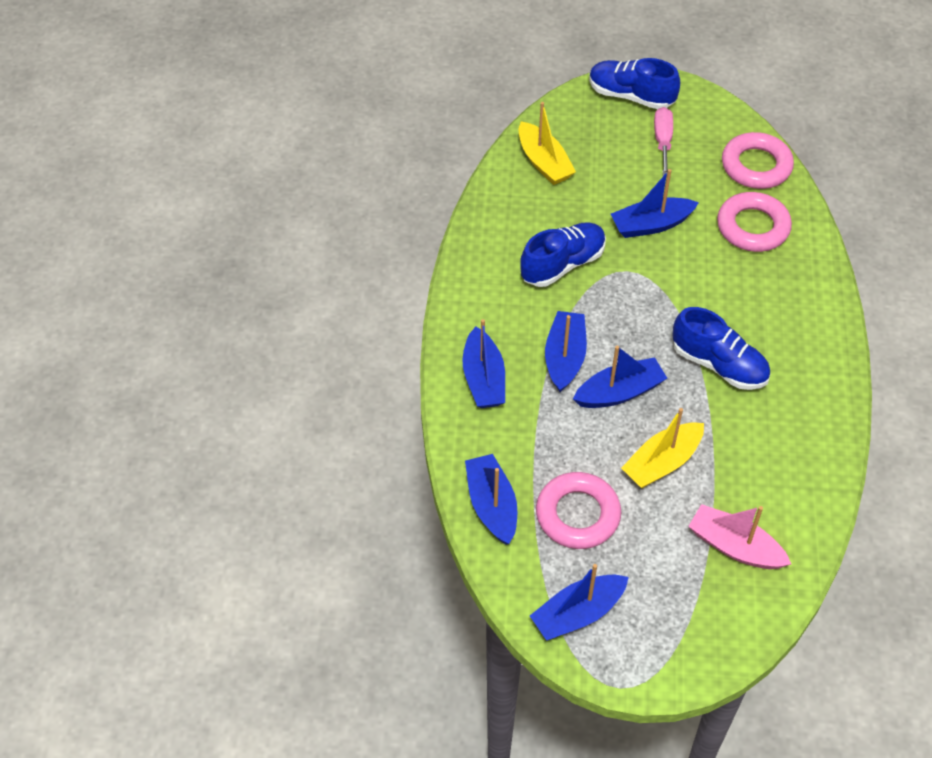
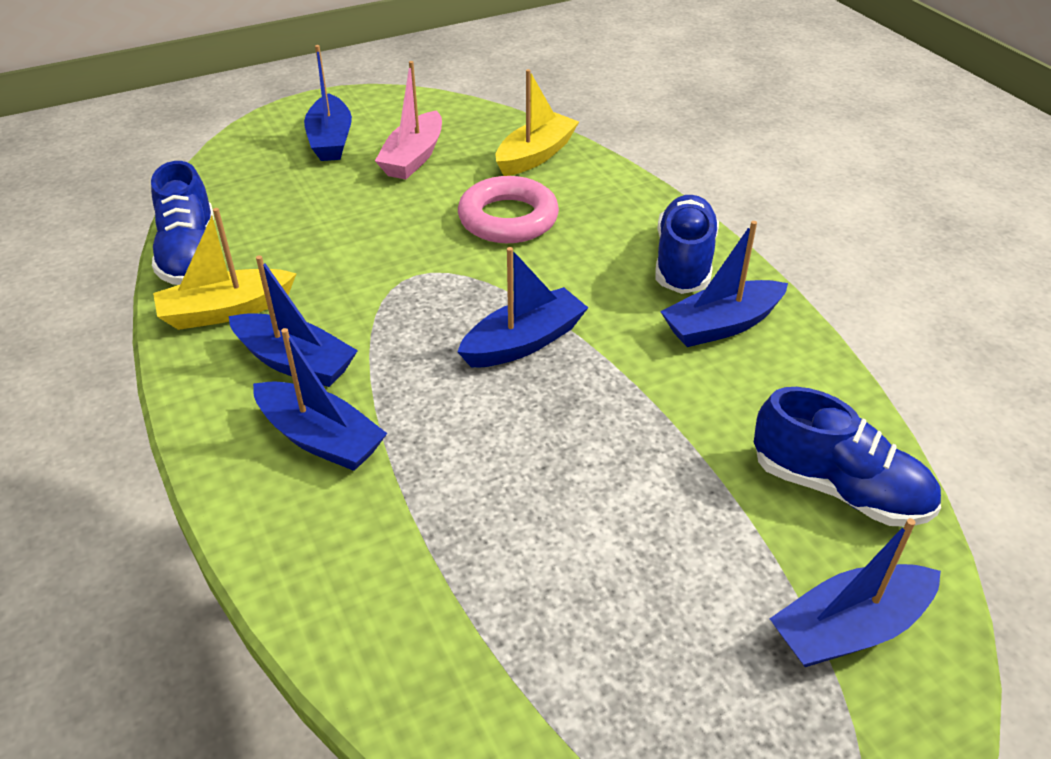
pink ring: 3 -> 1
pink screwdriver: 1 -> 0

